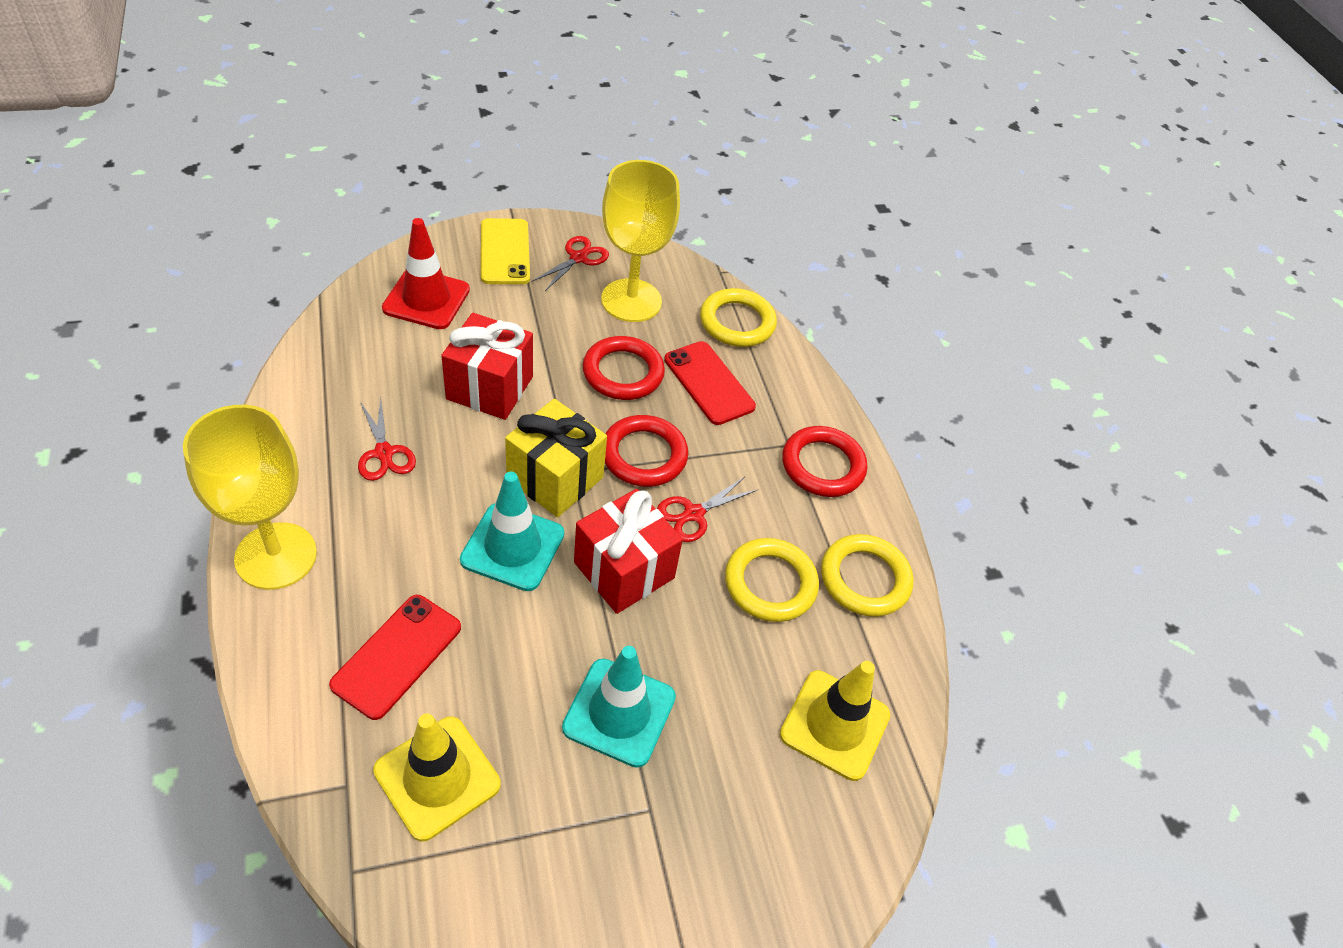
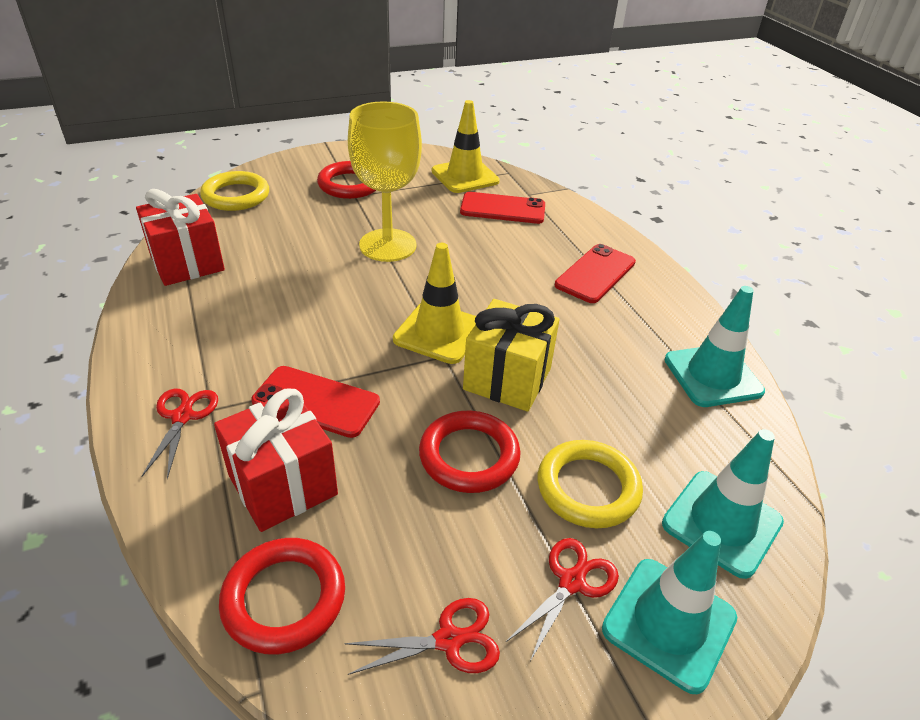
red phone: 2 -> 3
red traffic cone: 1 -> 0
turquoise traffic cone: 2 -> 3
yellow goblet: 2 -> 1
yellow phone: 1 -> 0
yellow ring: 3 -> 2

